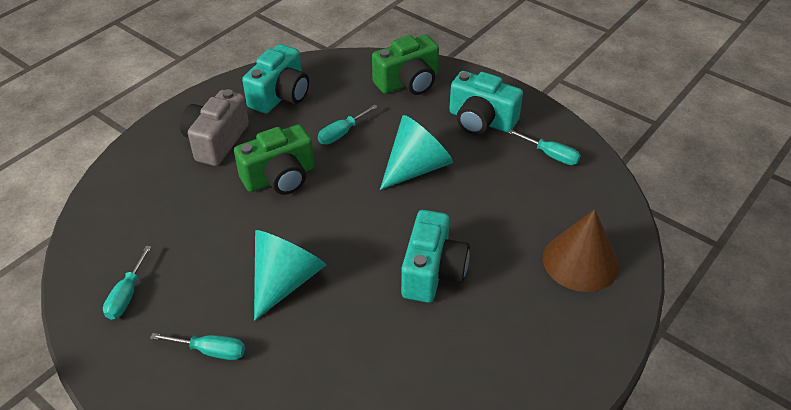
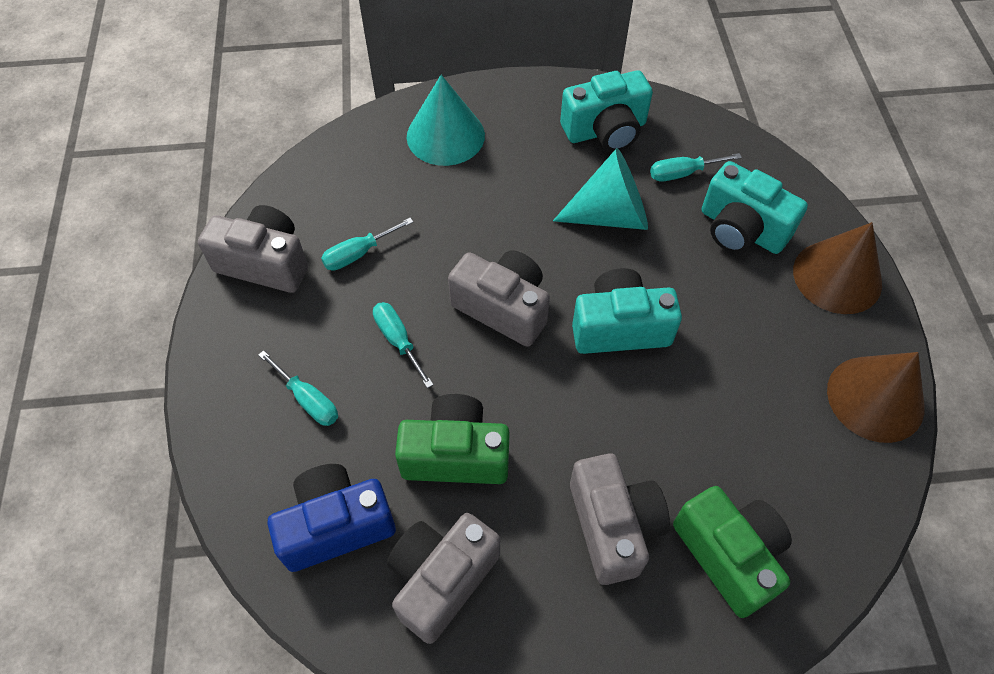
blue camera: 0 -> 1
brown cone: 1 -> 2
grey camera: 1 -> 4

